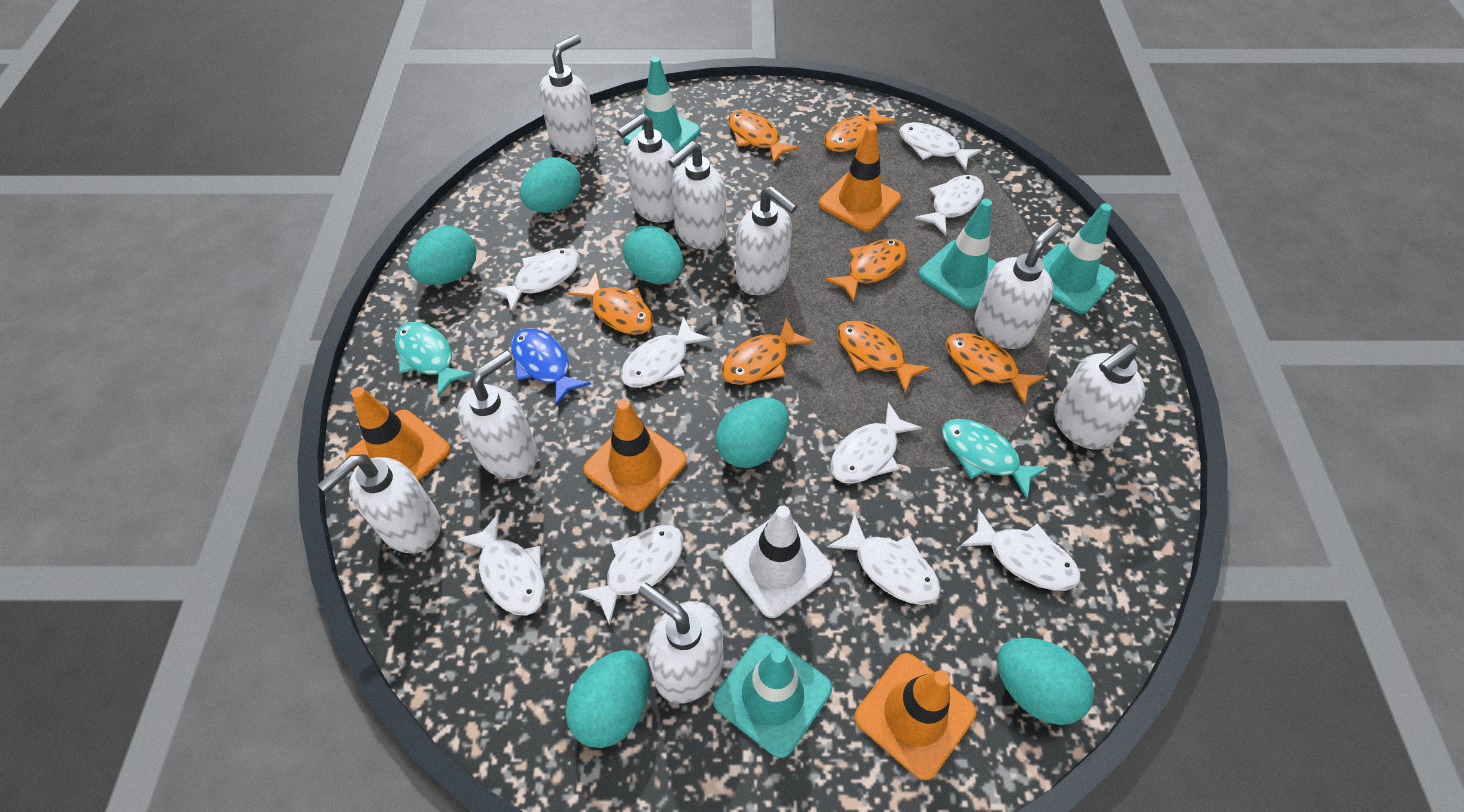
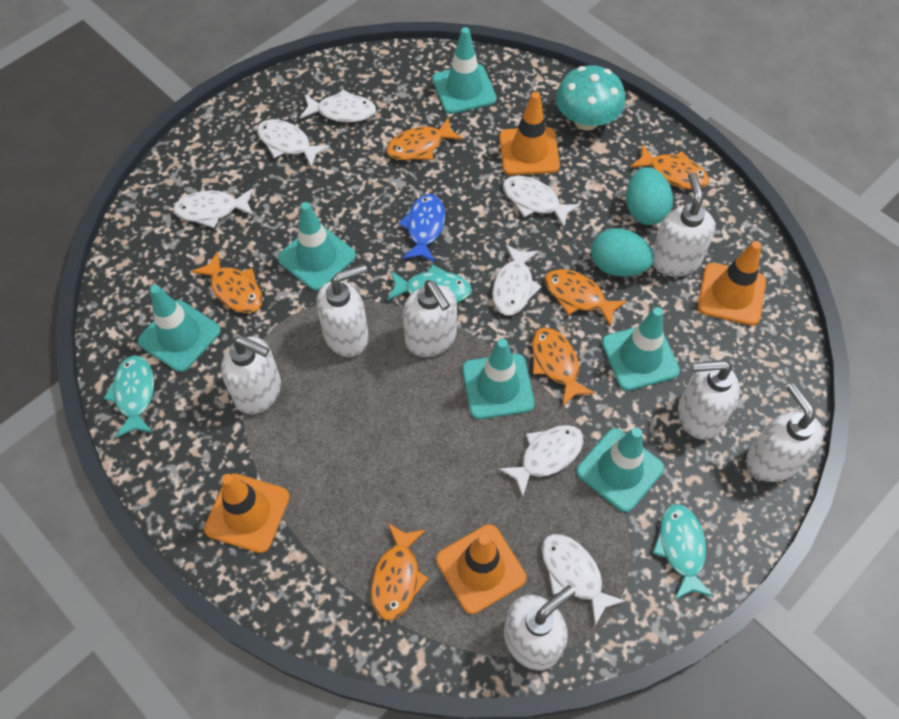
orange fish: 7 -> 6
turquoise egg: 6 -> 2
turquoise fish: 2 -> 3
turquoise mushroom: 0 -> 1
turquoise traffic cone: 4 -> 6
white fish: 9 -> 7
white soap dispenser: 9 -> 7
white traffic cone: 1 -> 0

